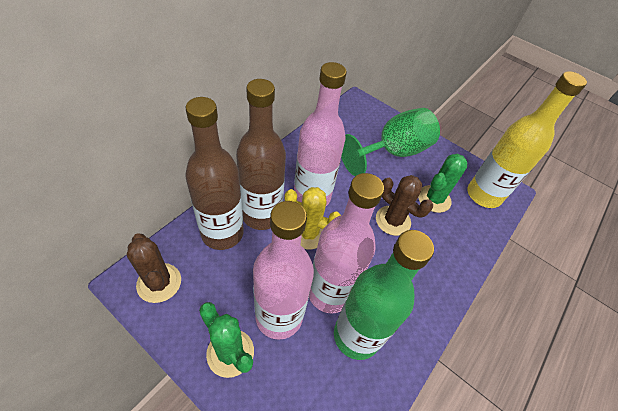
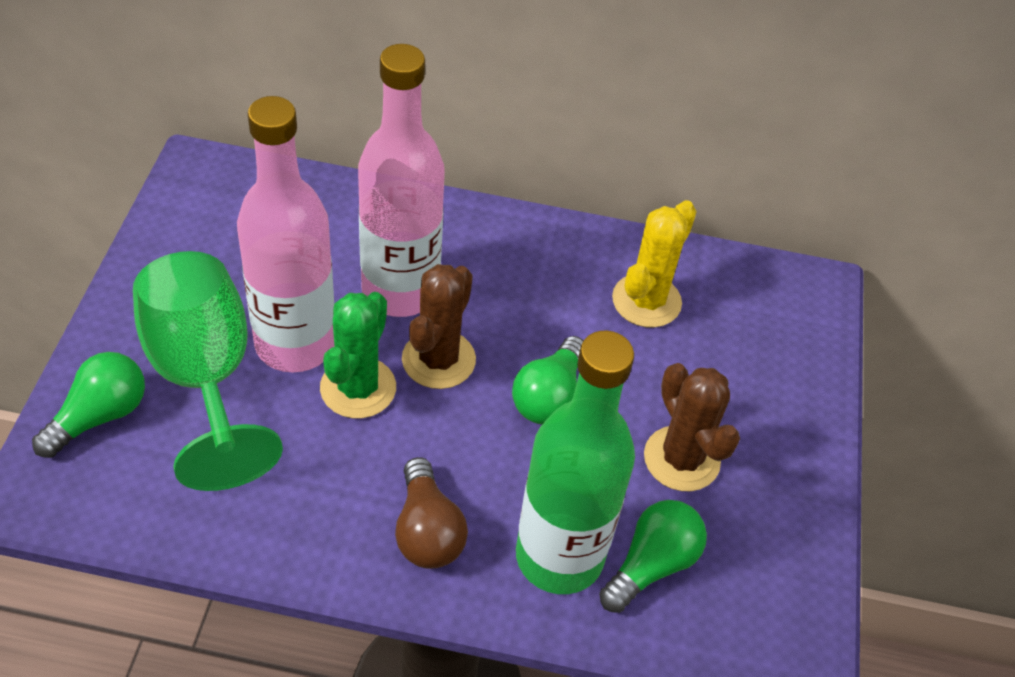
brown bottle: 2 -> 0
brown light bulb: 0 -> 1
green cactus: 2 -> 1
green light bulb: 0 -> 3
pink bottle: 3 -> 2
yellow bottle: 1 -> 0

